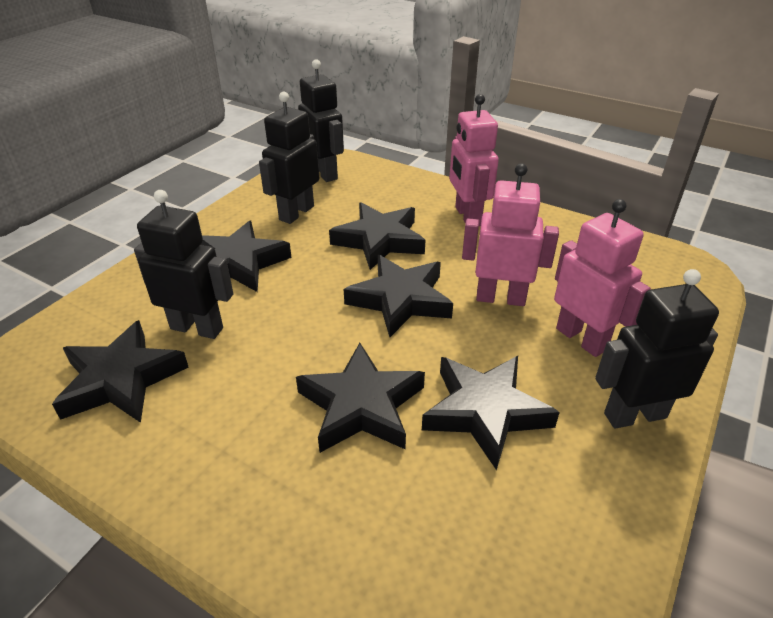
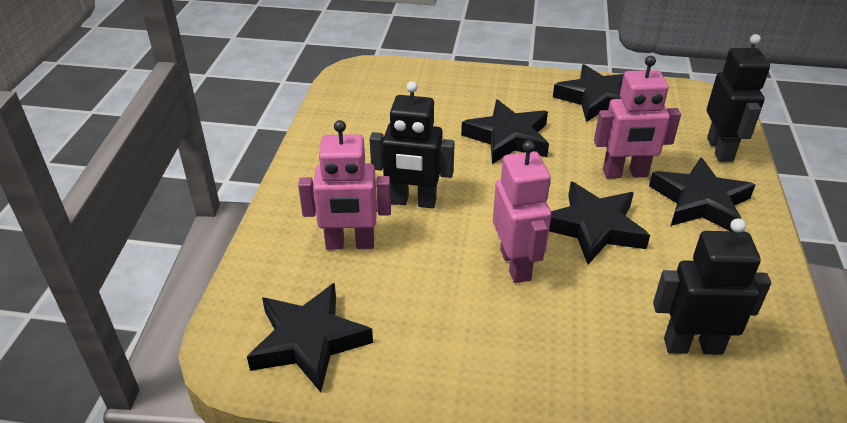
black robot: 4 -> 3
black star: 6 -> 5

